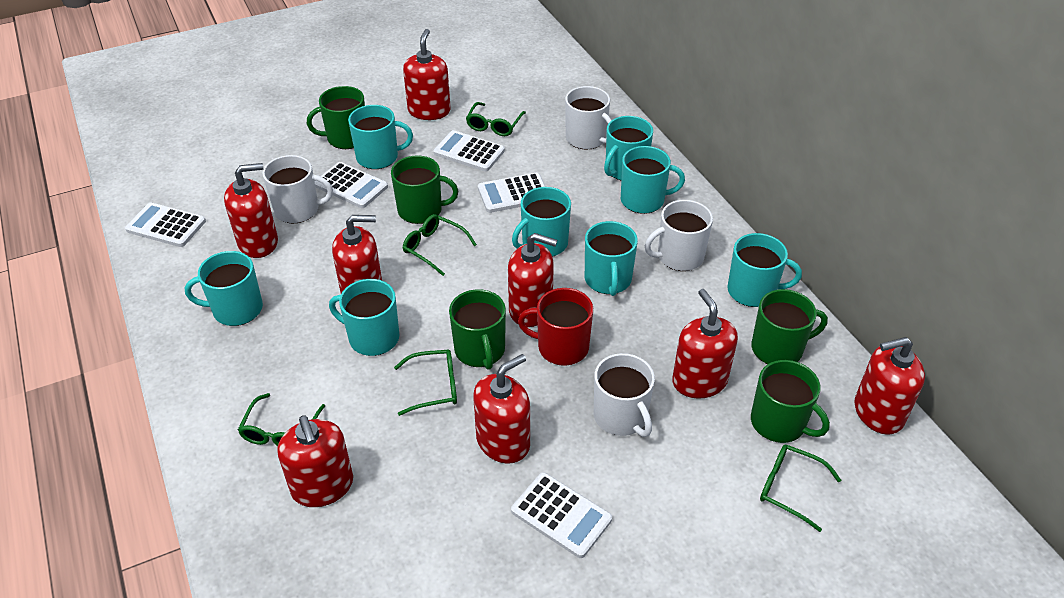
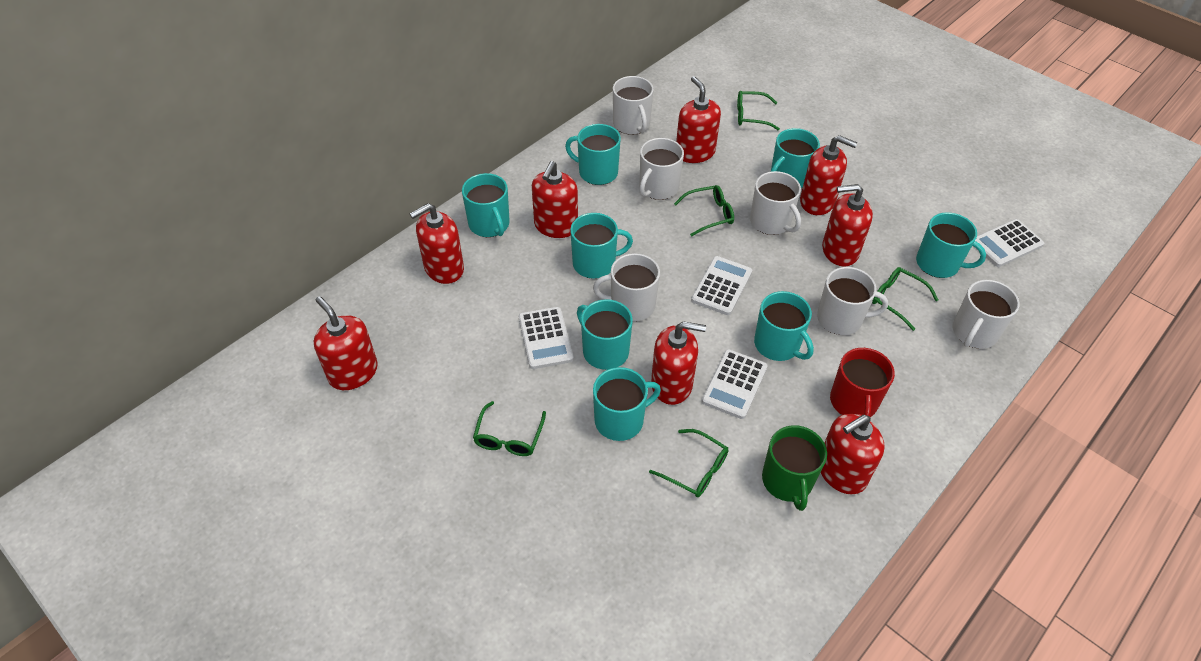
green mug: 5 -> 1
white calculator: 5 -> 4
white mug: 4 -> 6

